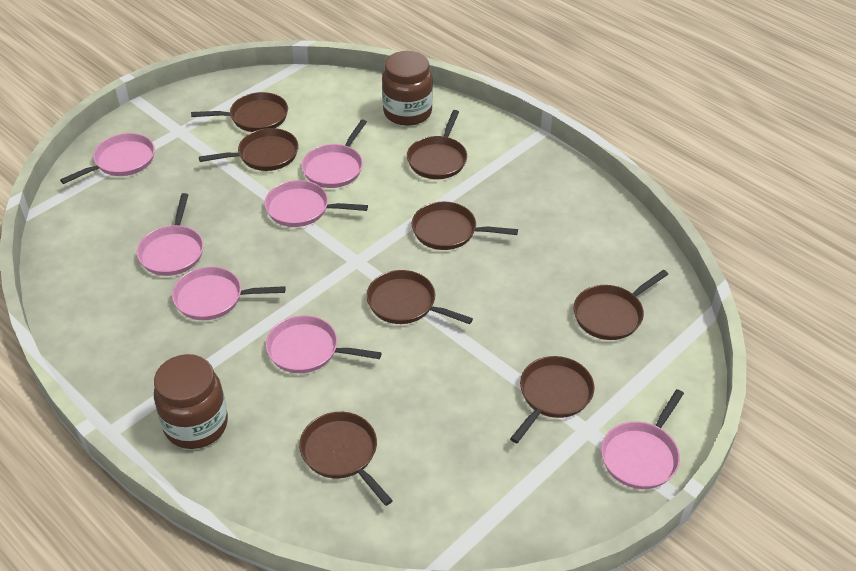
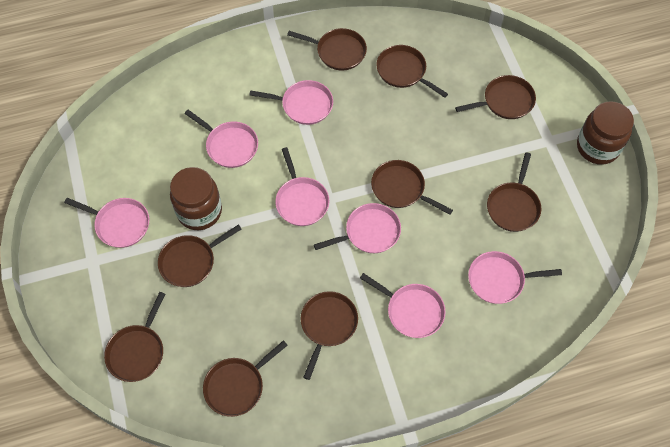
brown pan: 8 -> 9

